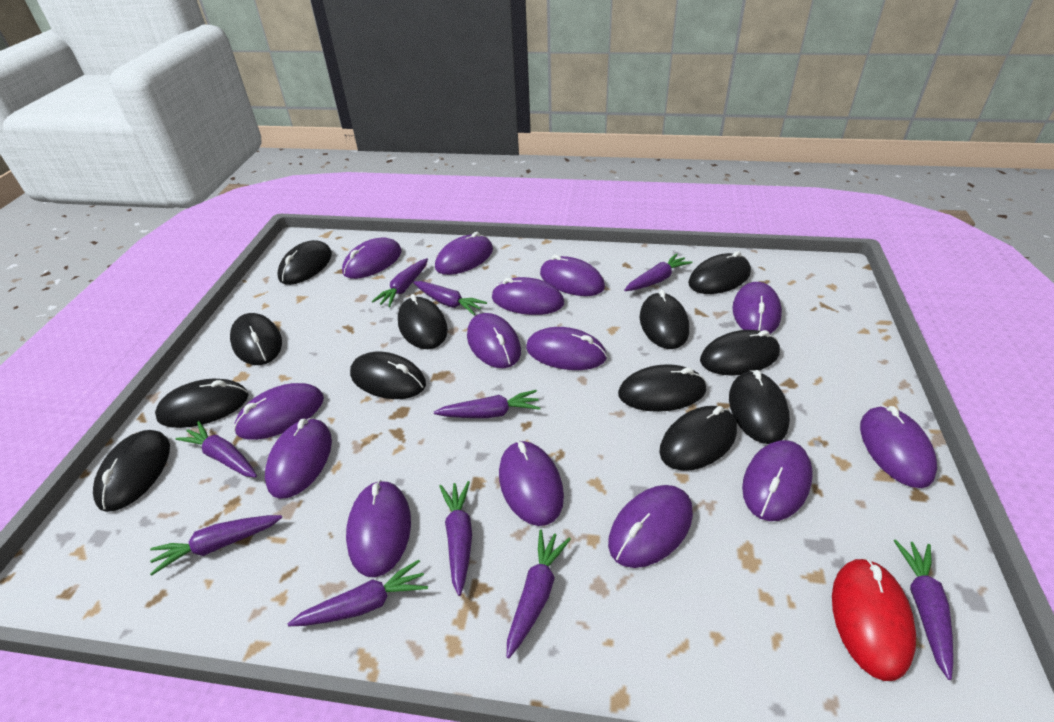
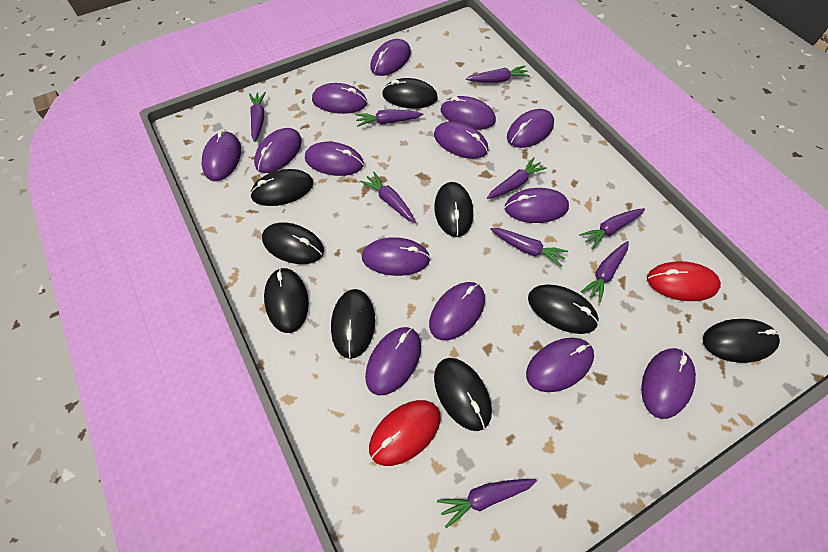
black mouse: 12 -> 9
purple carrot: 10 -> 9
red mouse: 1 -> 2

